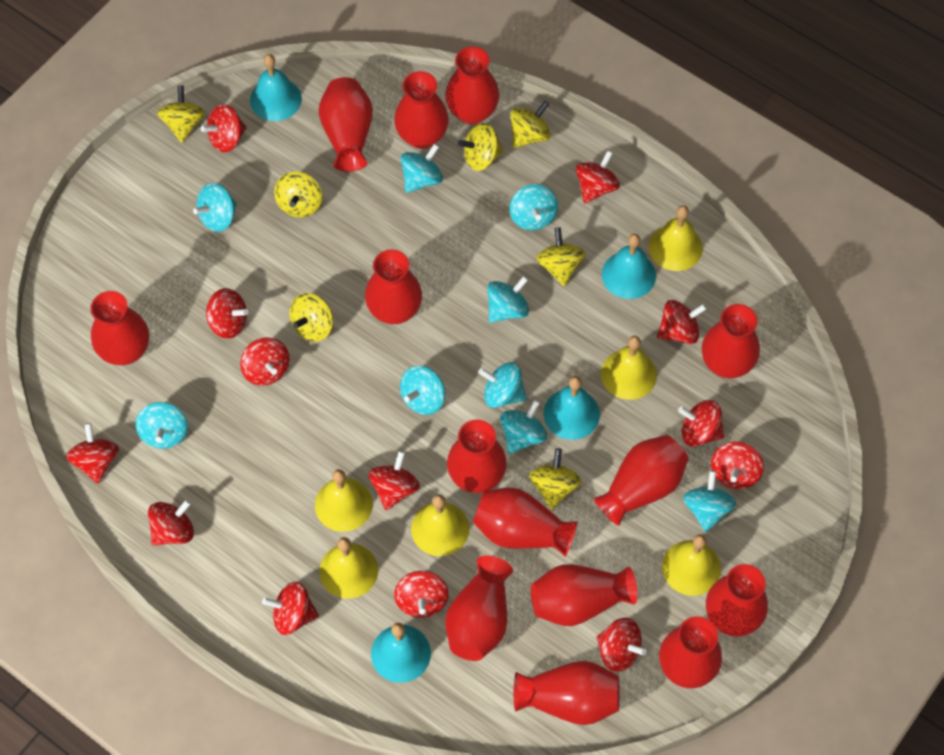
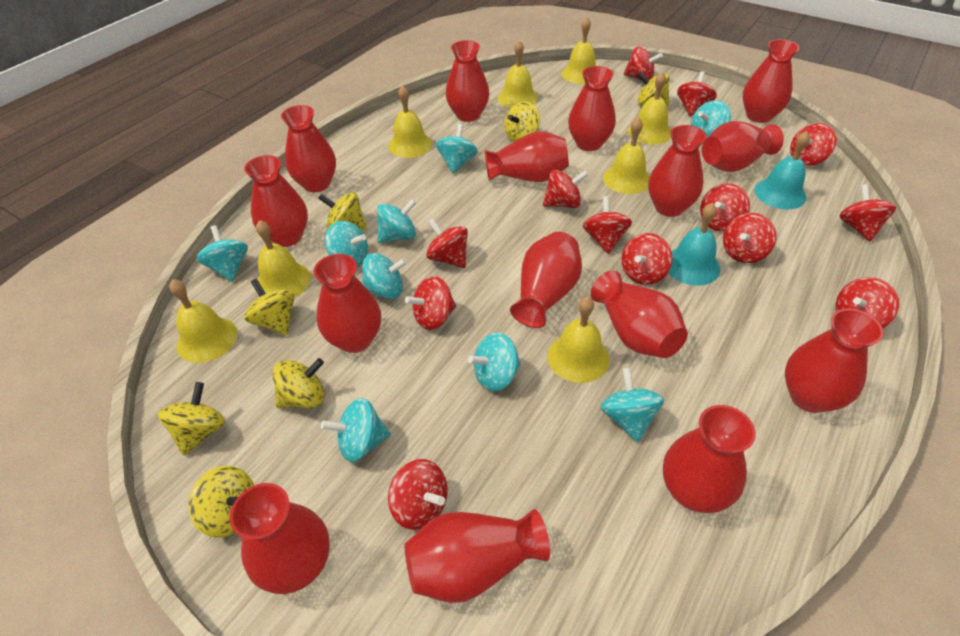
red vase: 14 -> 15
turquoise bell: 4 -> 2
yellow bell: 6 -> 8

